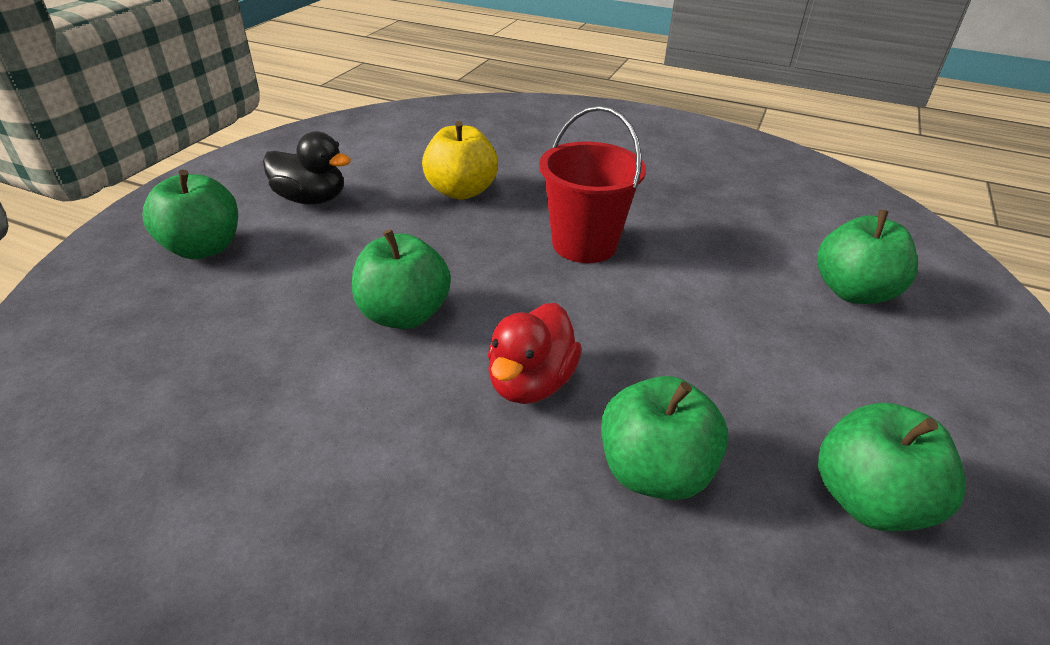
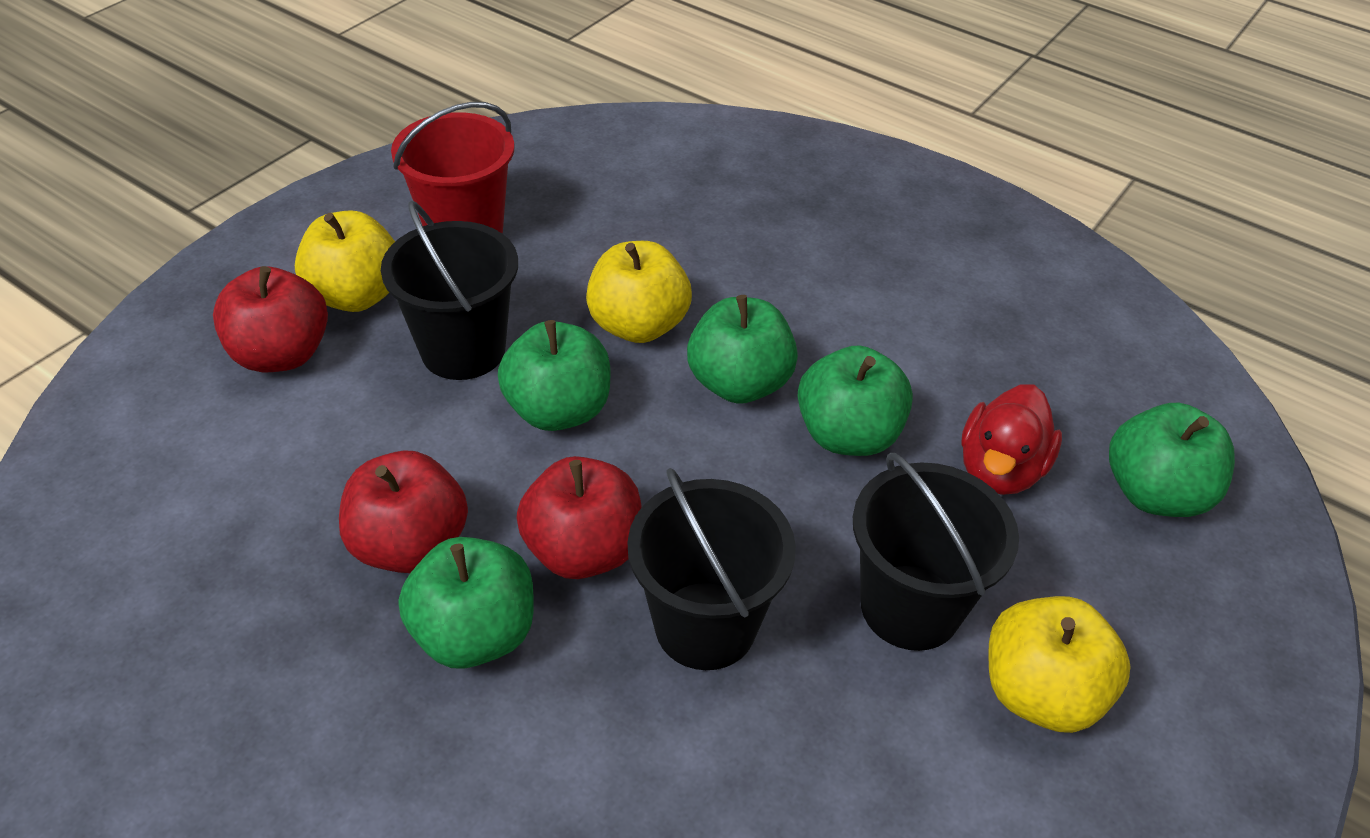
black bucket: 0 -> 3
black duck: 1 -> 0
red apple: 0 -> 3
yellow apple: 1 -> 3

